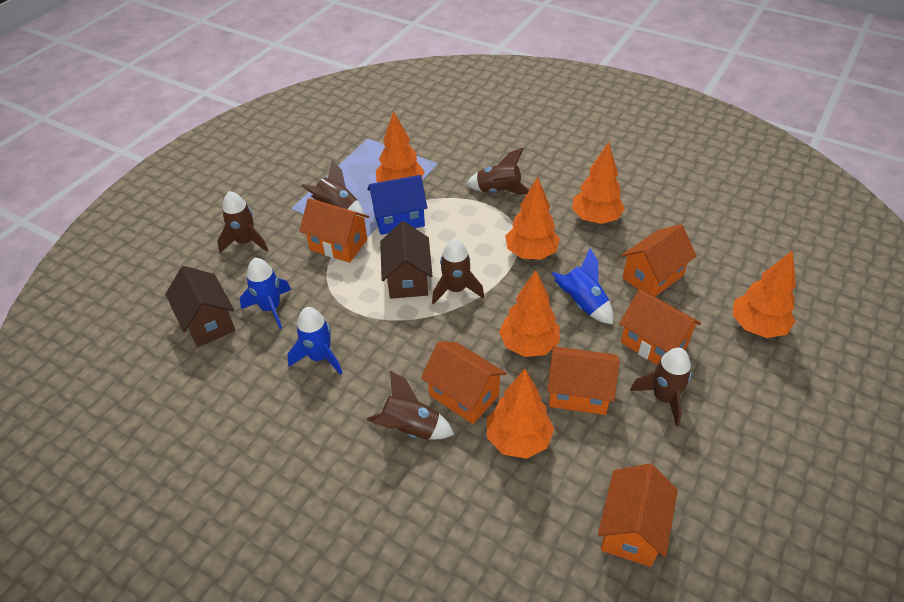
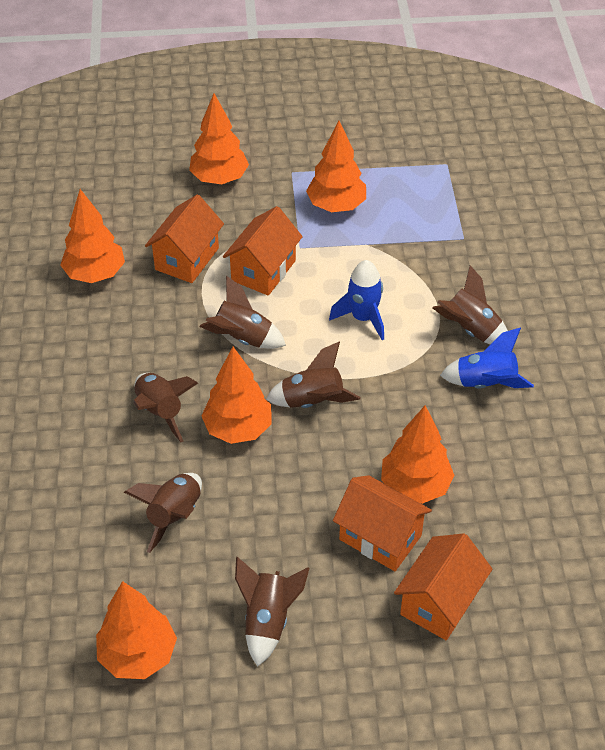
blue house: 1 -> 0
blue rocket: 3 -> 2
brown house: 2 -> 0
orange house: 6 -> 4

